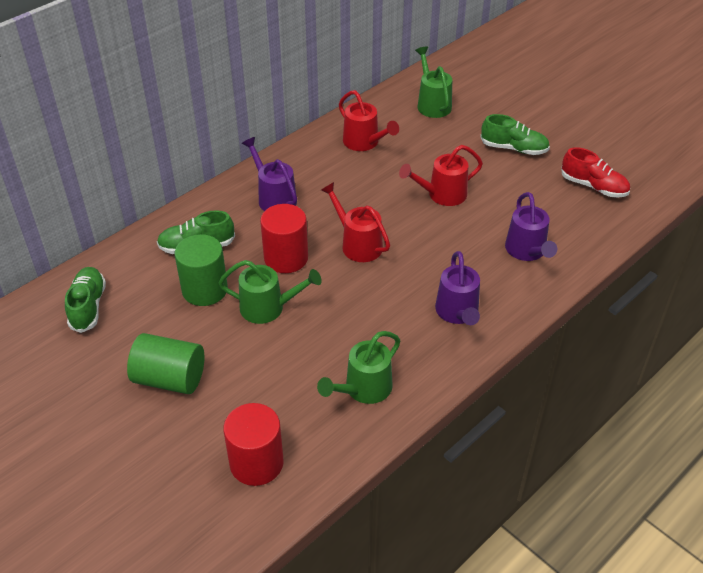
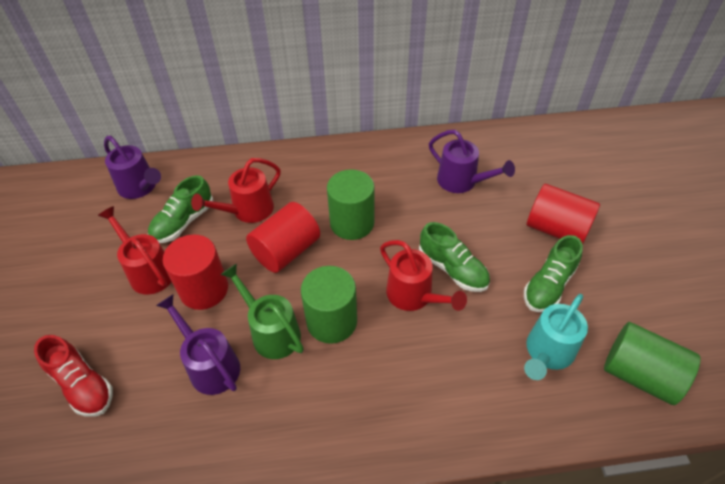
green cylinder: 2 -> 3
green watering can: 3 -> 1
red cylinder: 2 -> 3
turquoise watering can: 0 -> 1

